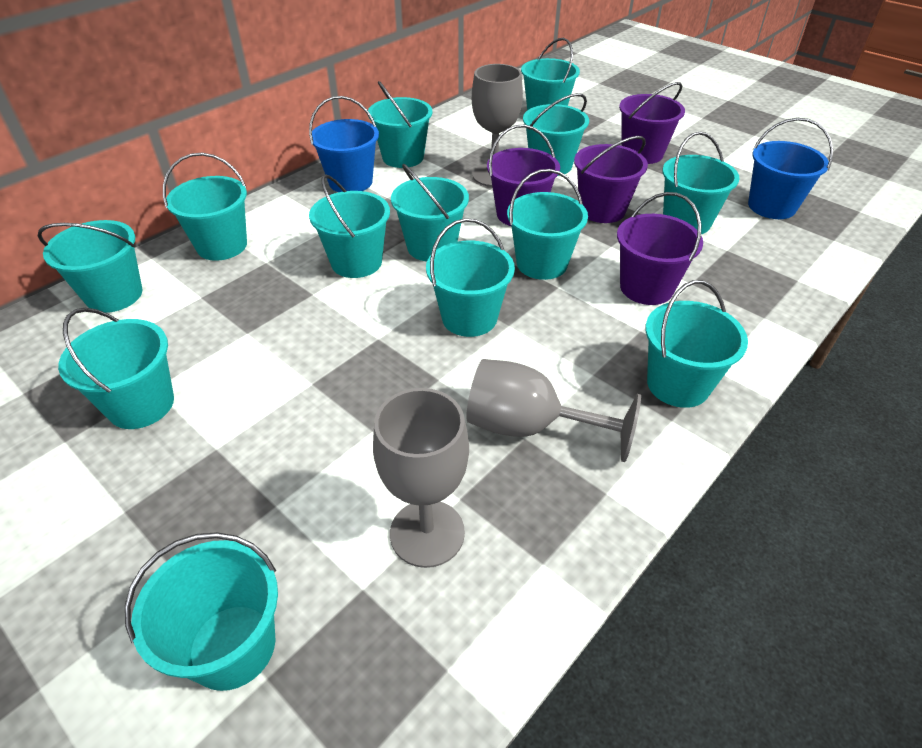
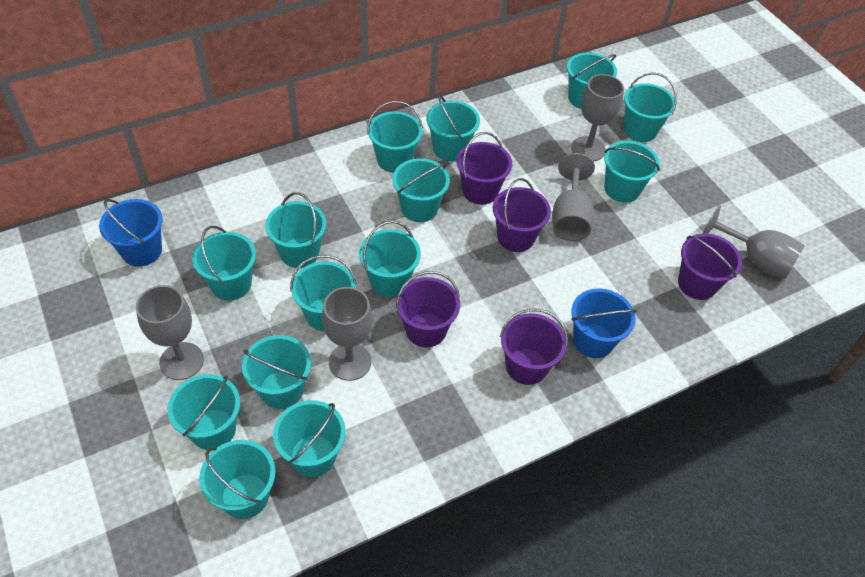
grey goblet: 3 -> 5
purple bucket: 4 -> 5
turquoise bucket: 13 -> 14

